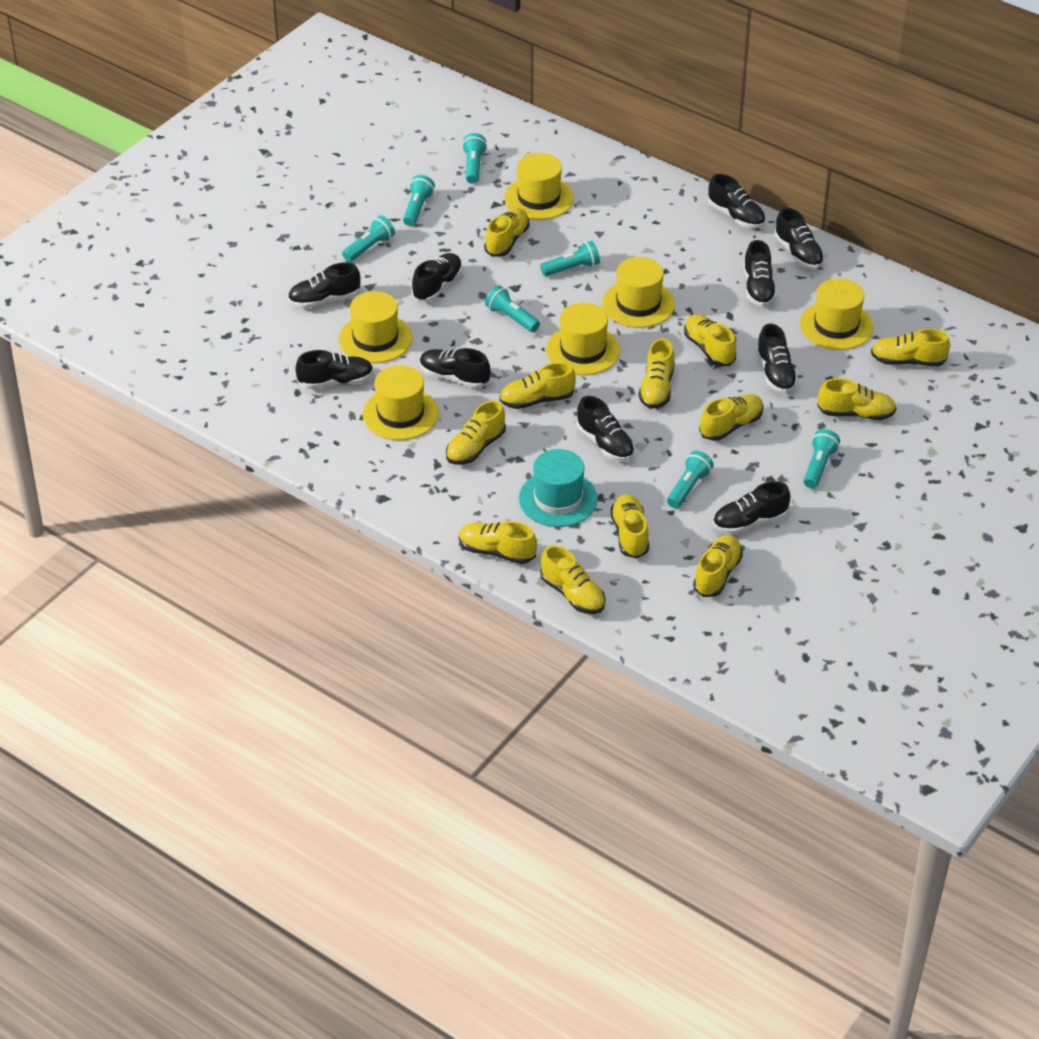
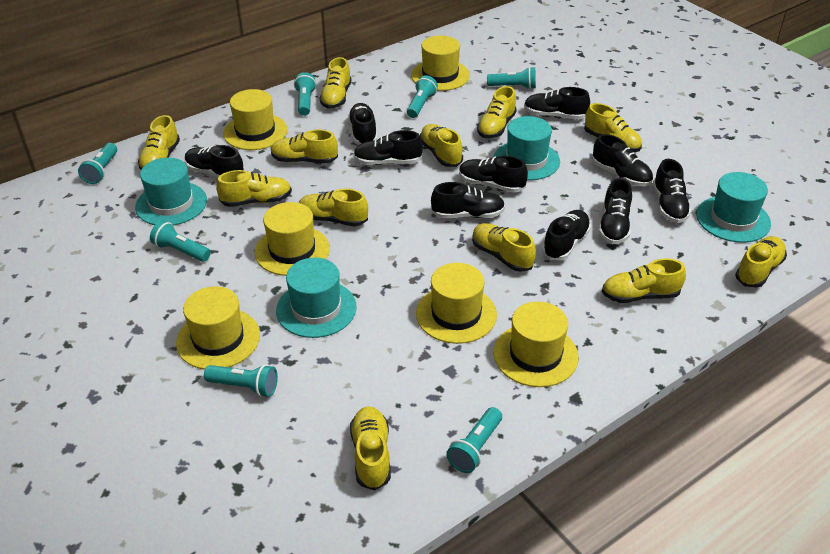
turquoise hat: 1 -> 4

